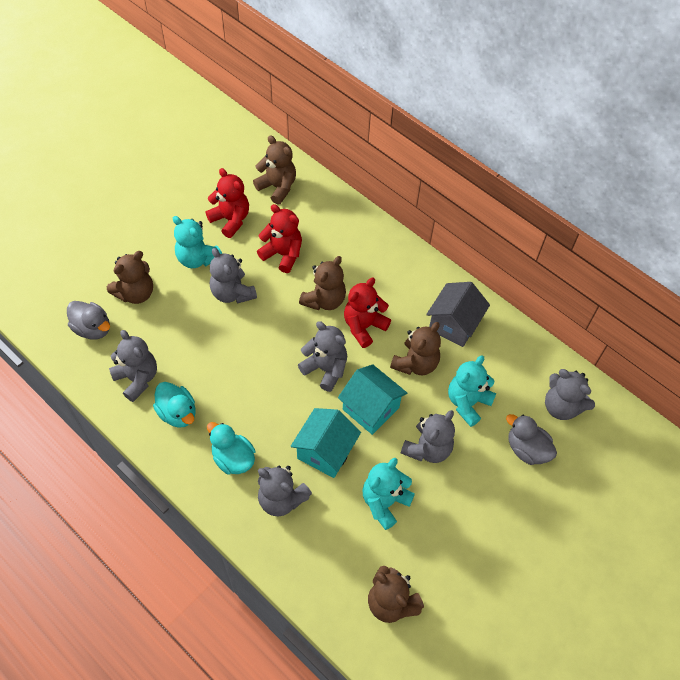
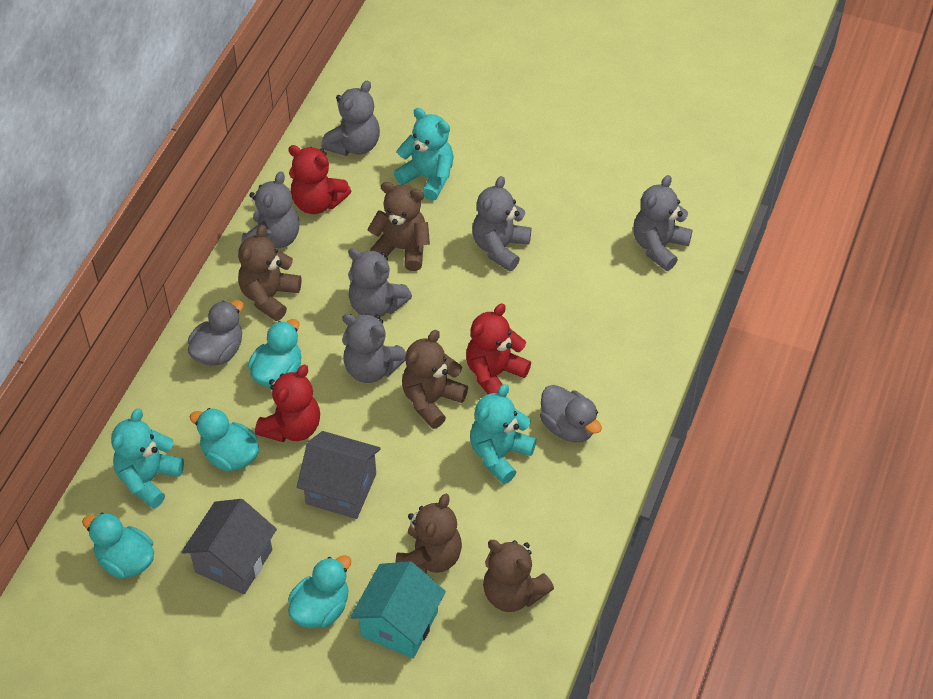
grey house: 1 -> 2
turquoise duck: 2 -> 4
turquoise house: 2 -> 1

